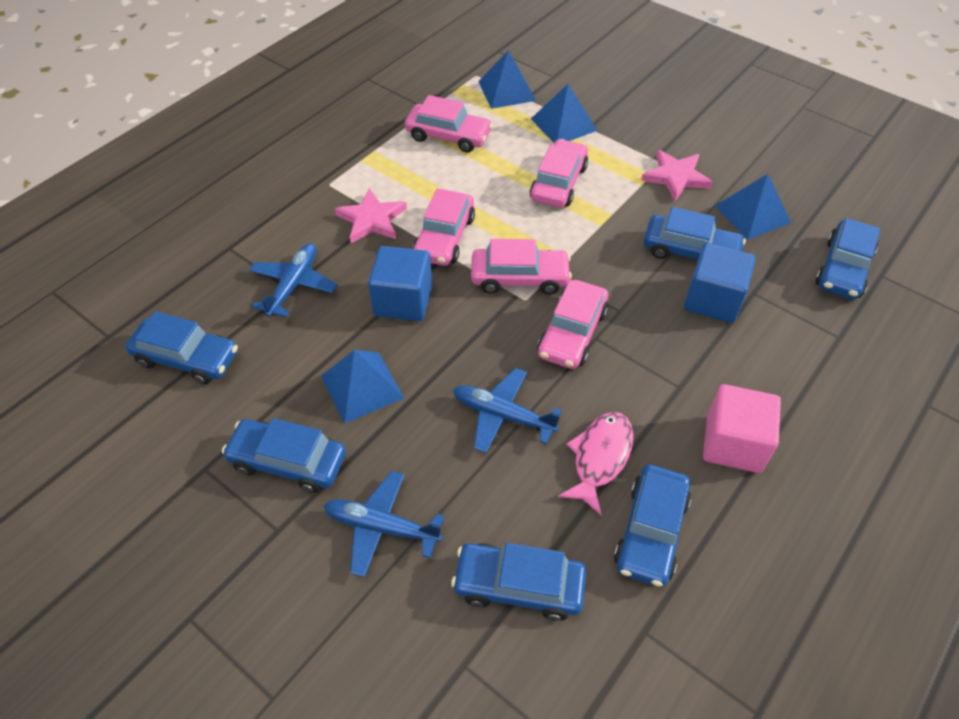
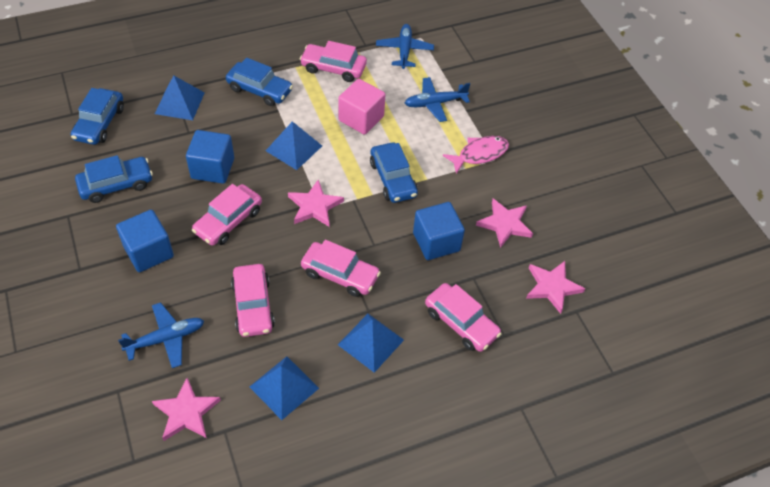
blue car: 6 -> 4
blue cube: 2 -> 3
pink star: 2 -> 4

